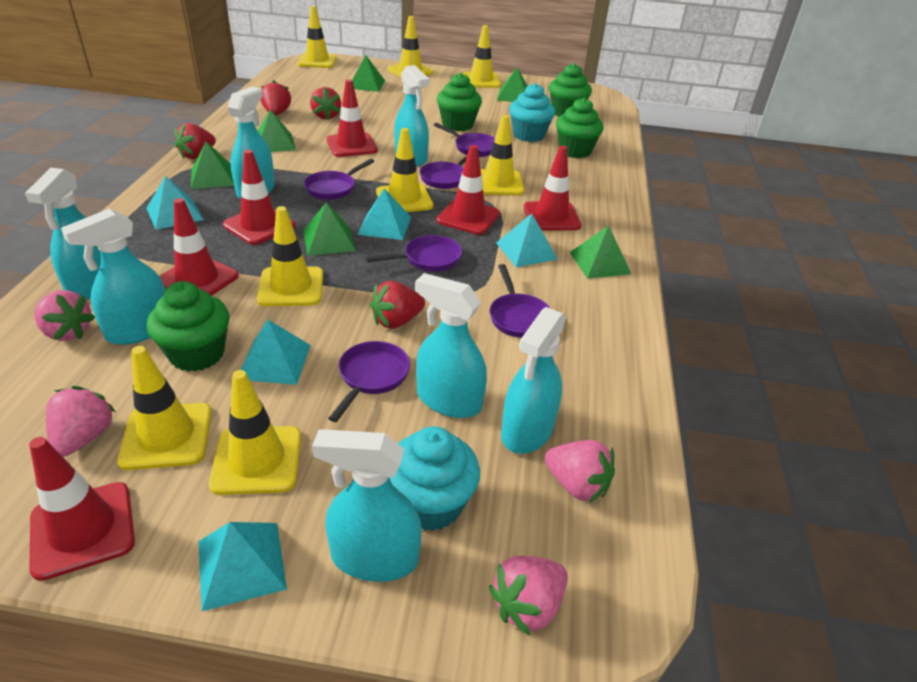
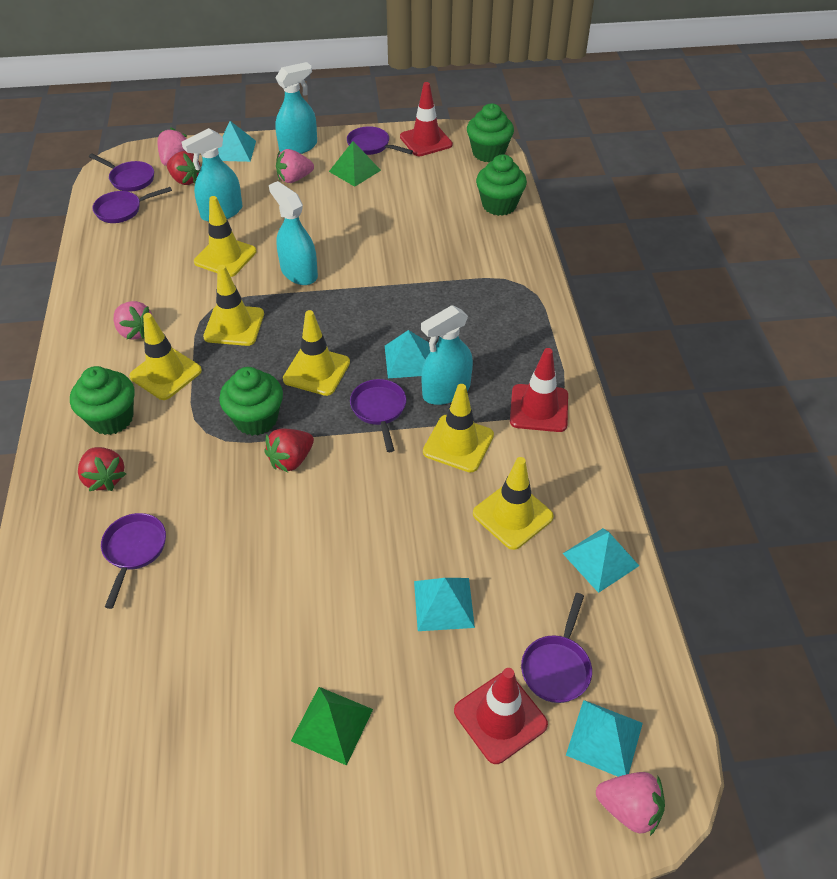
green pyramid: 6 -> 2
red strawberry: 4 -> 3
red traffic cone: 6 -> 3
turquoise cupcake: 2 -> 0
turquoise spray bottle: 7 -> 4
yellow traffic cone: 8 -> 6

